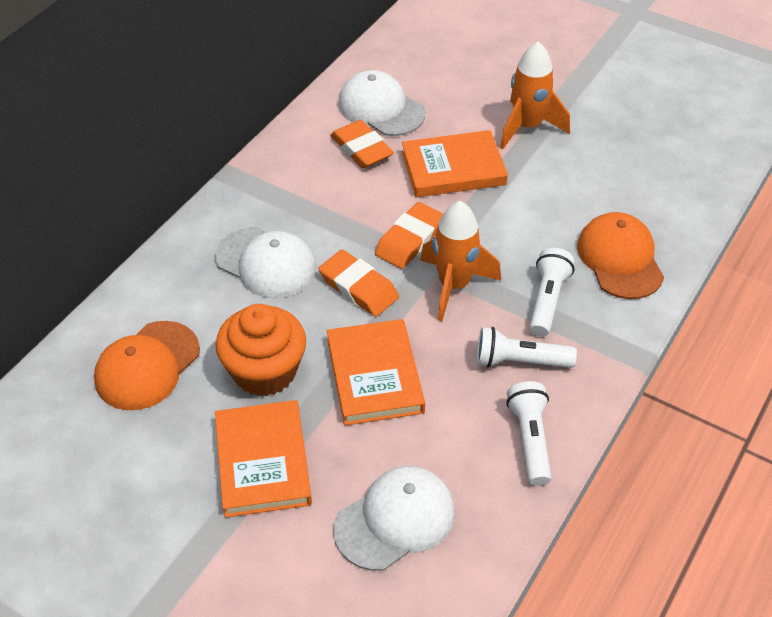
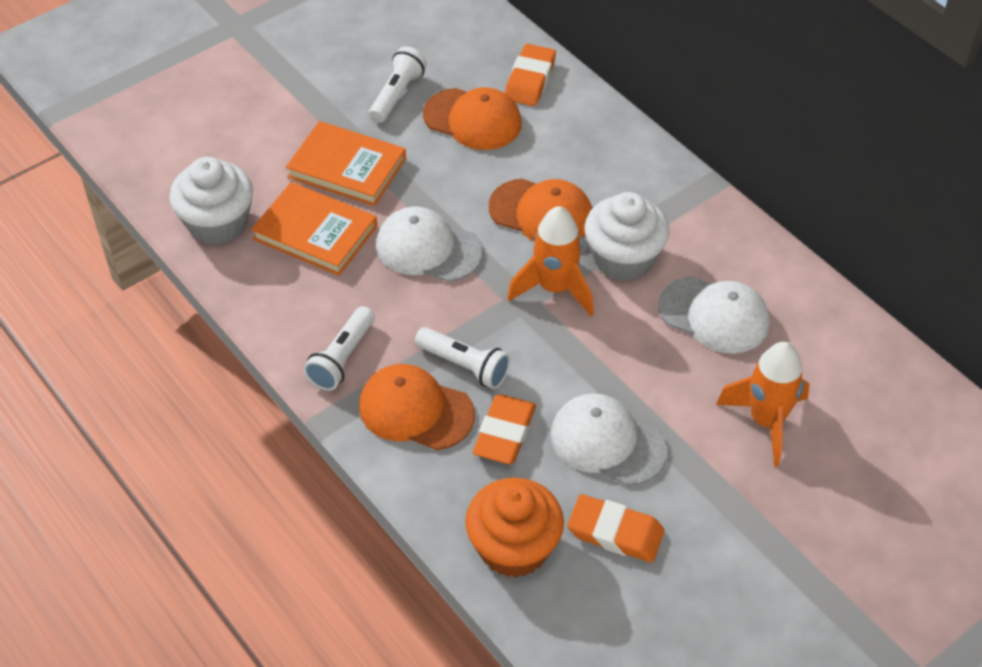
orange book: 3 -> 2
orange cap: 2 -> 3
white cupcake: 0 -> 2

